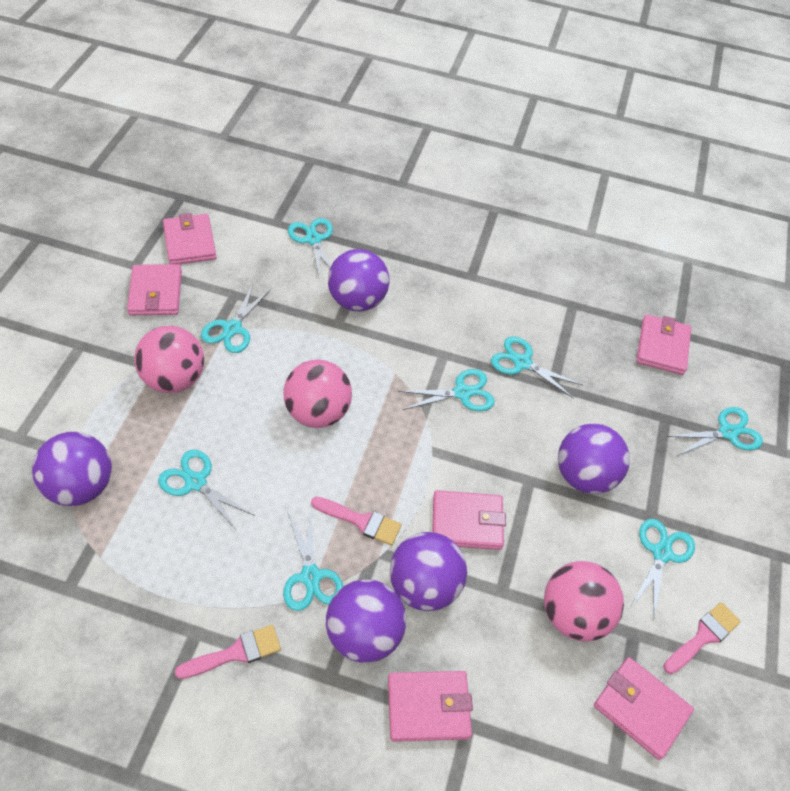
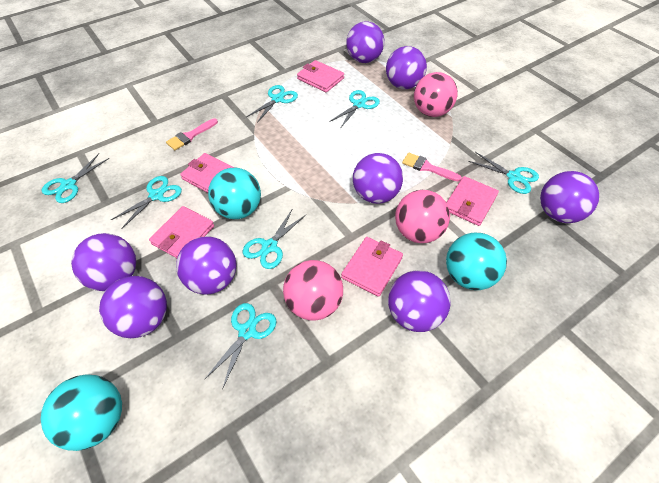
pink brush: 3 -> 2
pink wallet: 6 -> 5
purple ball: 5 -> 8
turquoise ball: 0 -> 3
turquoise scissors: 8 -> 7

